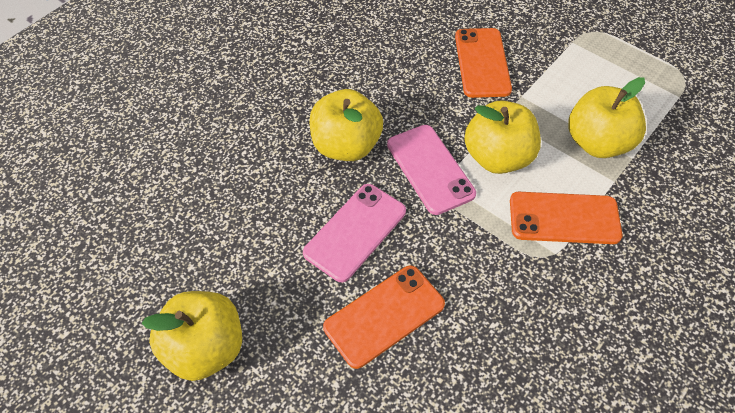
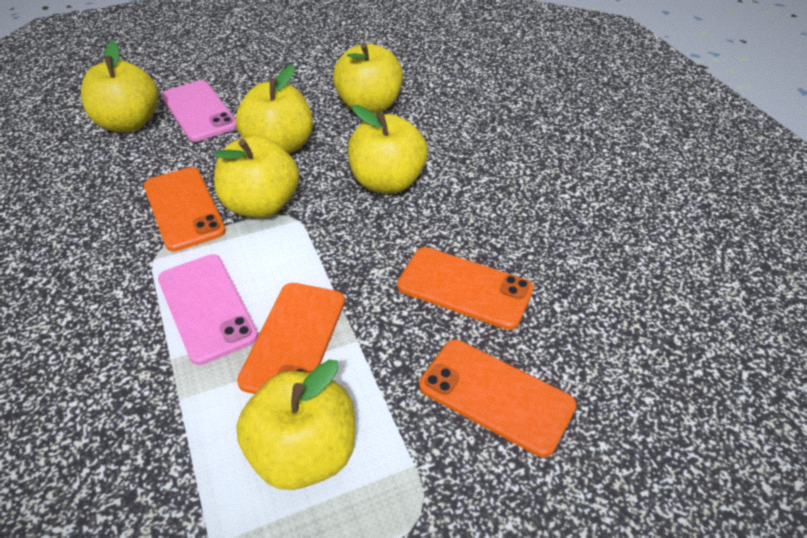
orange phone: 3 -> 4
yellow apple: 4 -> 6

